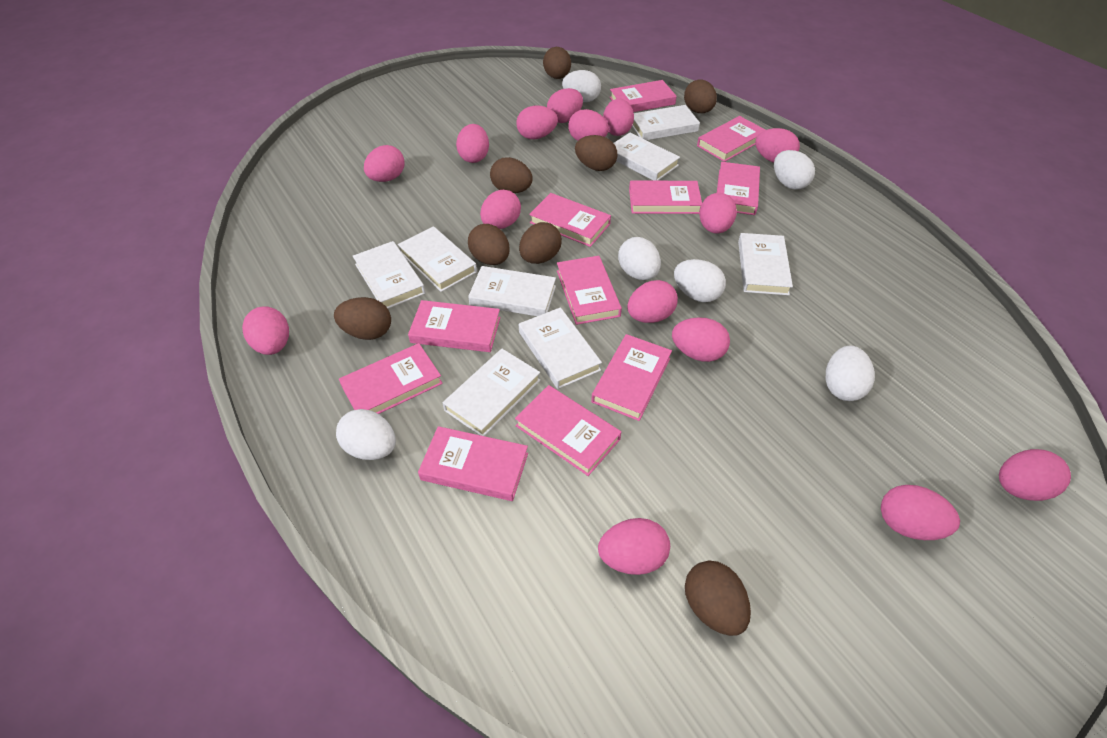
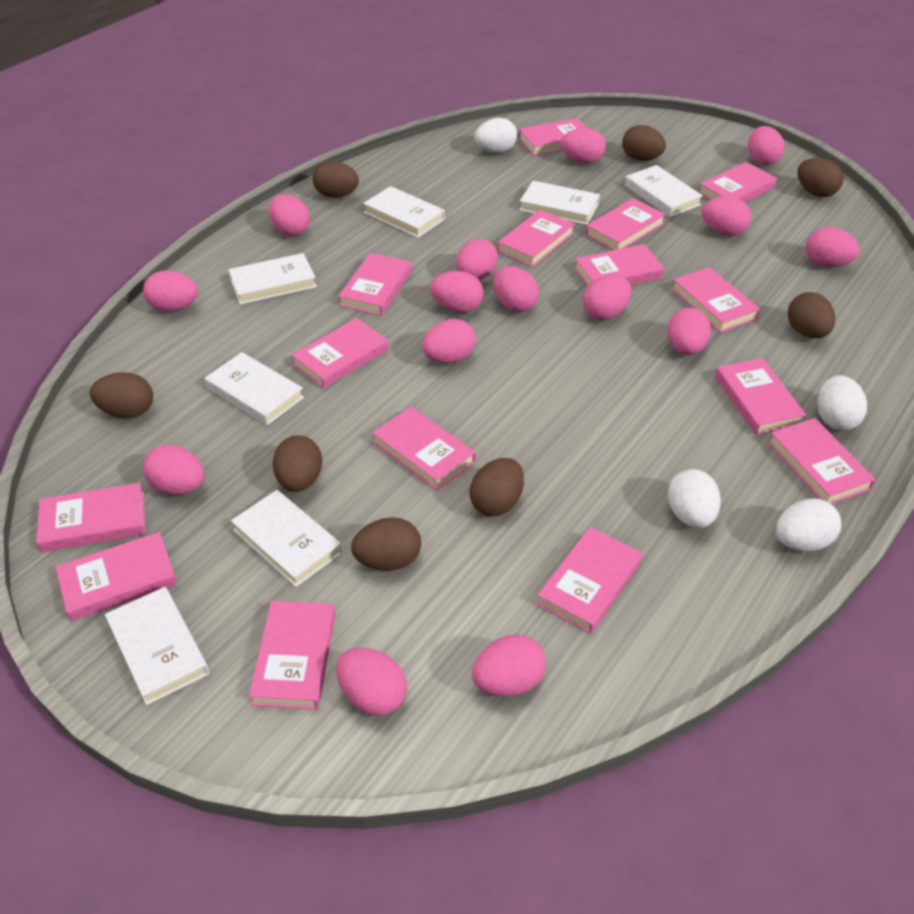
pink book: 11 -> 15
white book: 8 -> 7
white egg: 6 -> 4

